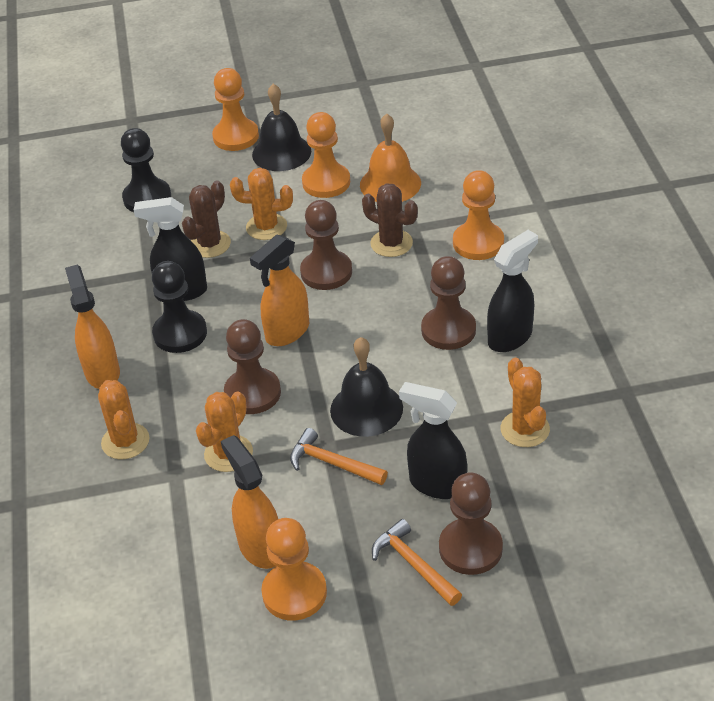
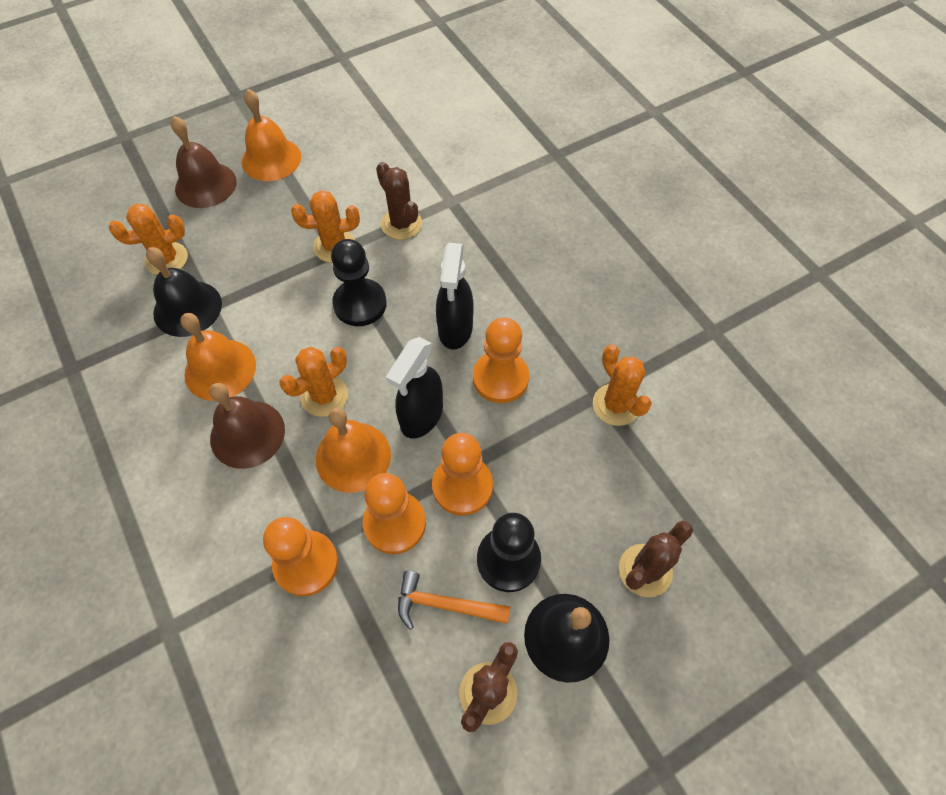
black spray bottle: 3 -> 2
brown bell: 0 -> 2
brown cactus: 2 -> 3
brown pawn: 4 -> 0
orange bell: 1 -> 3
orange hammer: 2 -> 1
orange spray bottle: 3 -> 0

